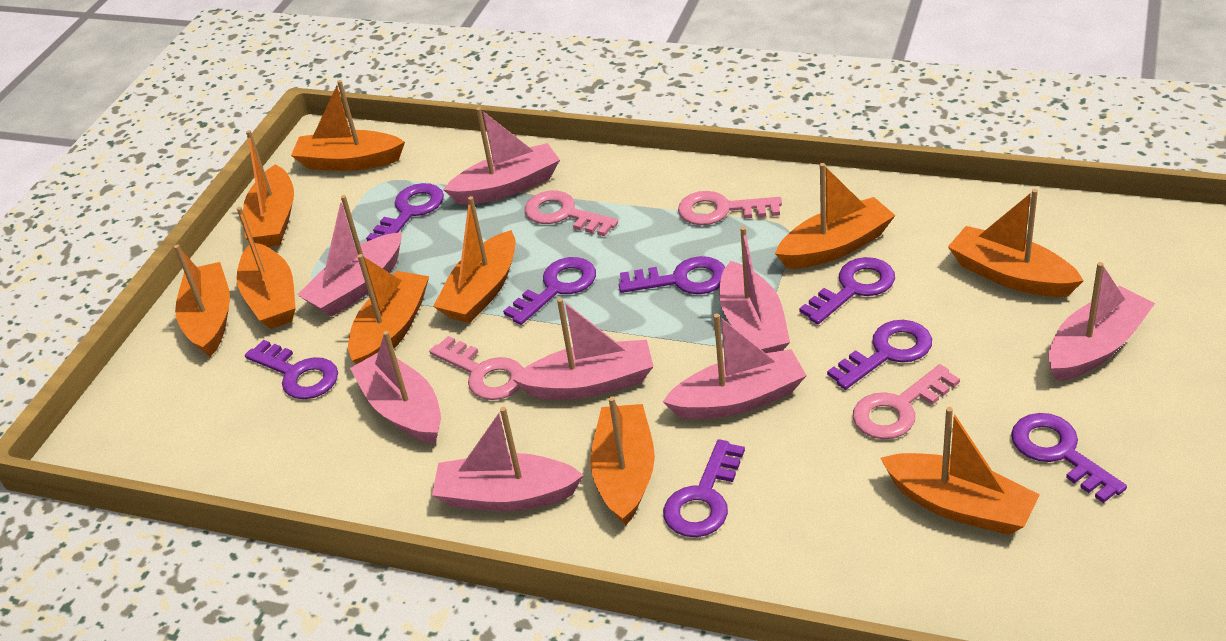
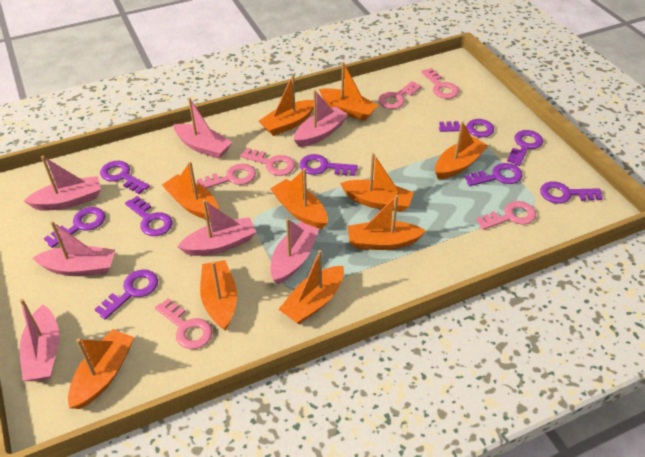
pink boat: 8 -> 7
pink key: 4 -> 6
purple key: 8 -> 9

